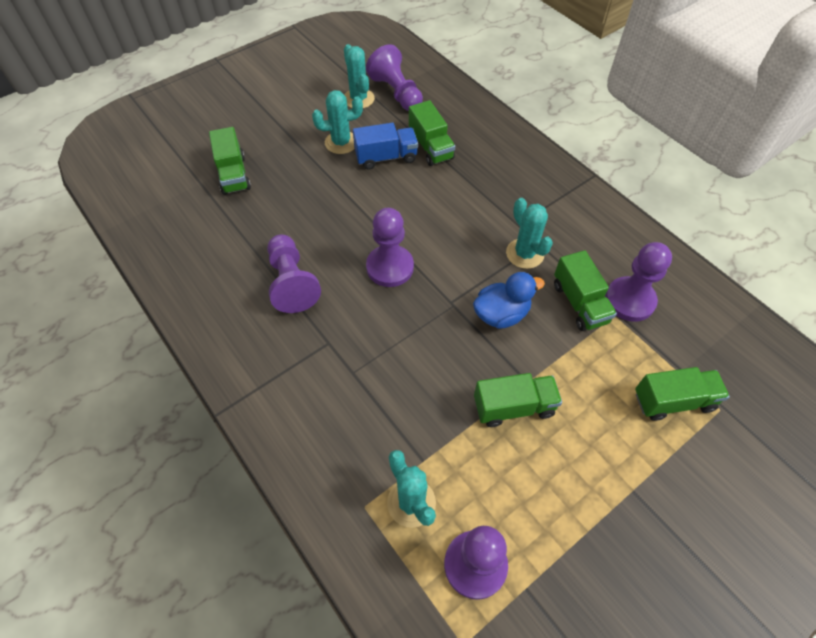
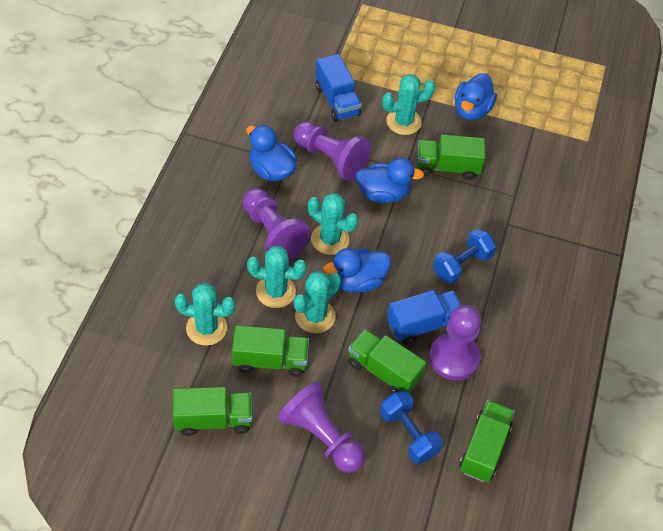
blue duck: 1 -> 4
blue dumbbell: 0 -> 2
blue truck: 1 -> 2
purple pawn: 5 -> 4
turquoise cactus: 4 -> 5

